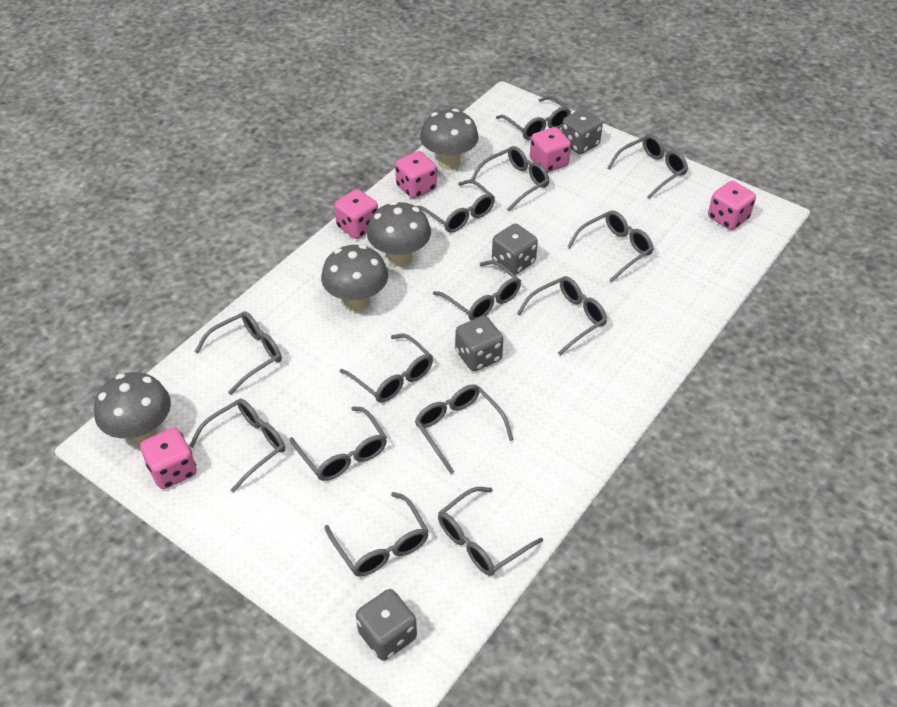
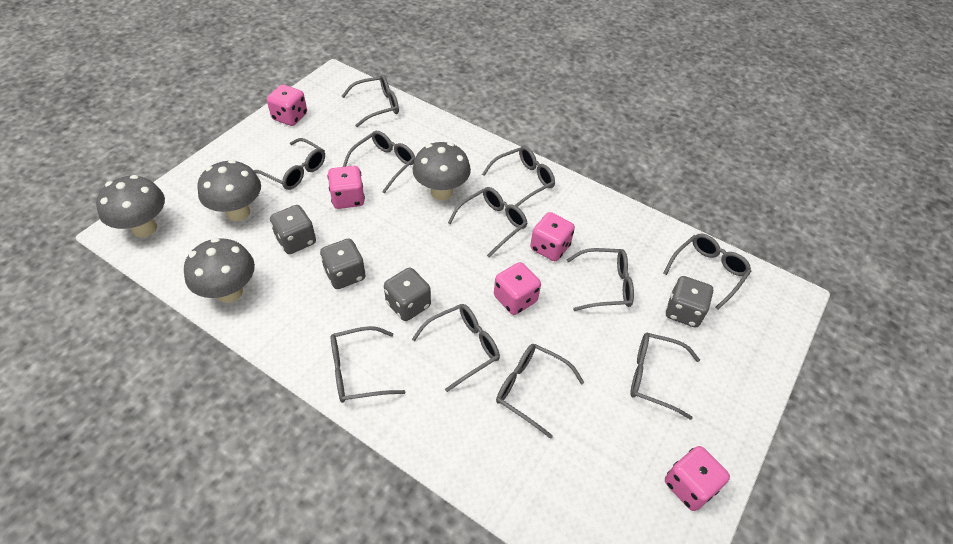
grey glasses: 14 -> 11

